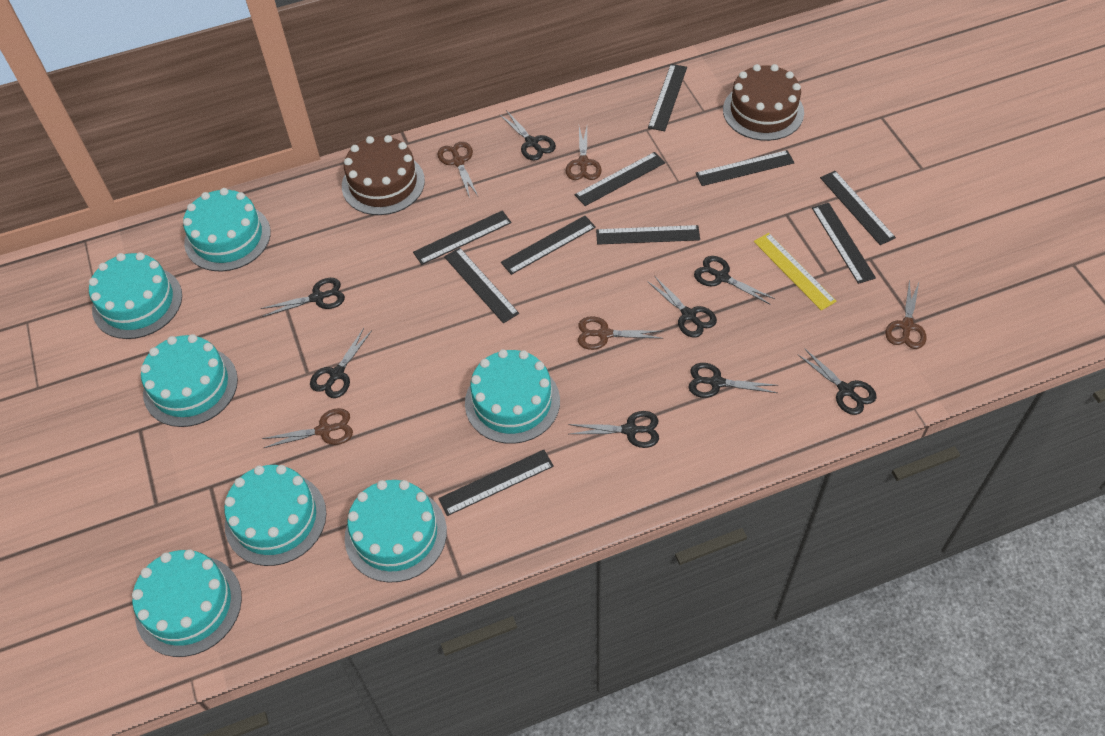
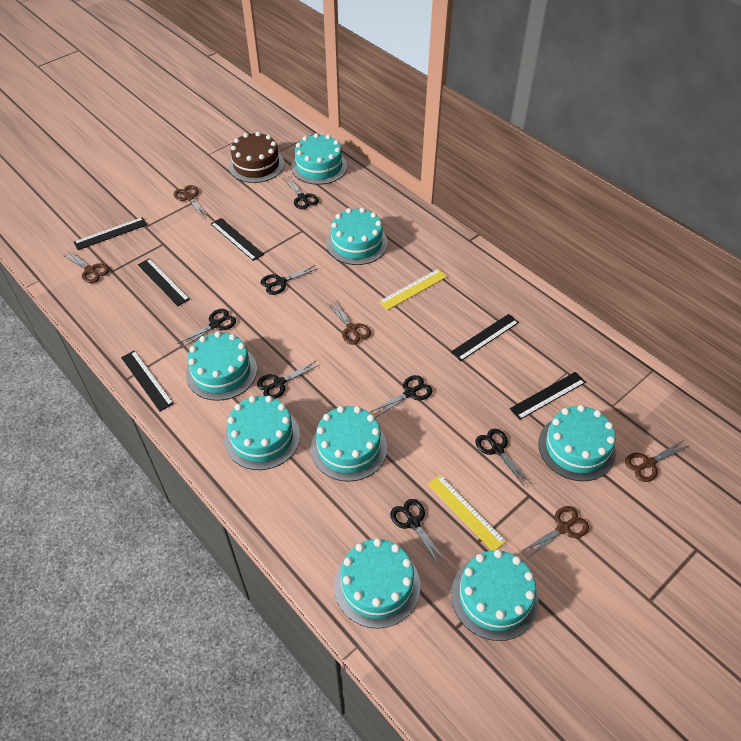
black ruler: 10 -> 6
black scissors: 8 -> 7
brown cake: 2 -> 1
turquoise cake: 7 -> 8
yellow ruler: 1 -> 2

